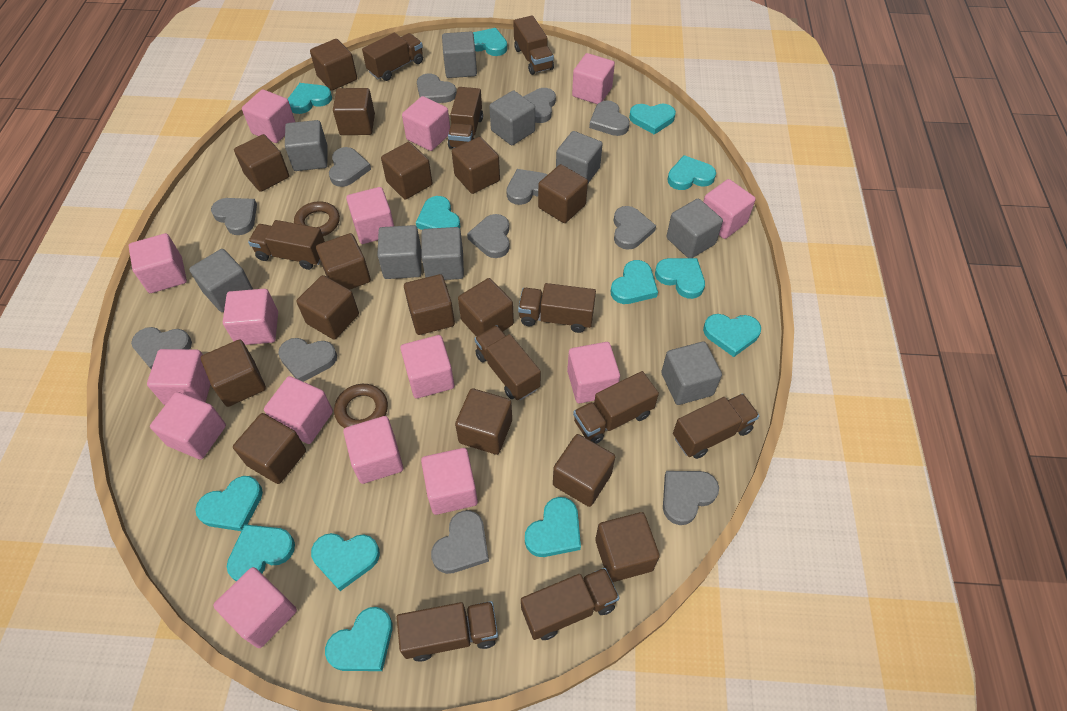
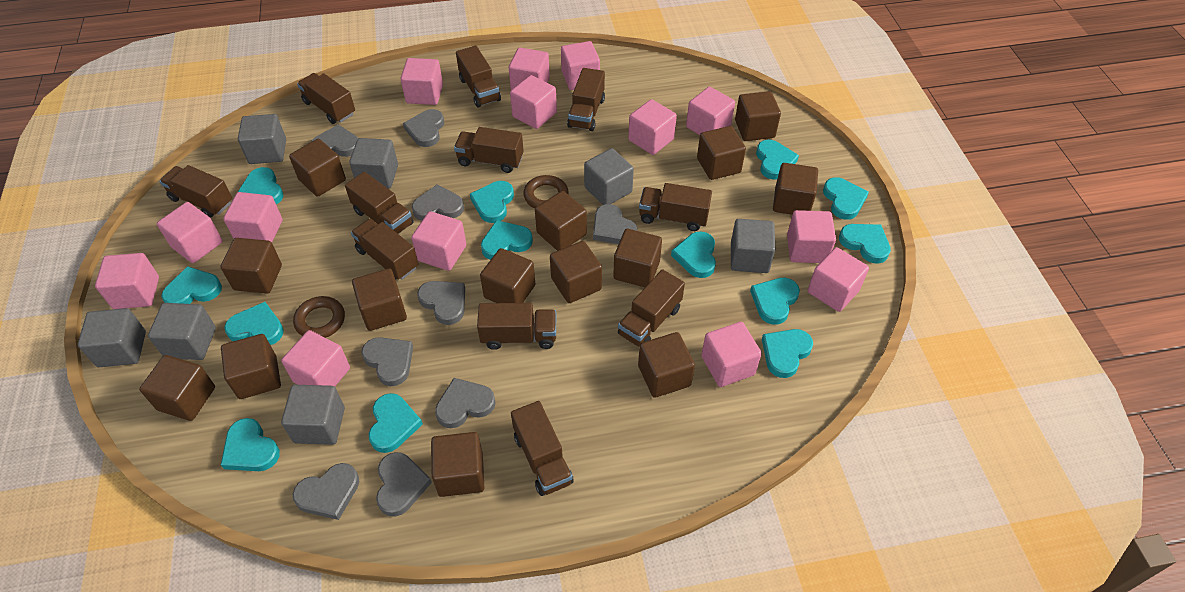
brown cube: 15 -> 14
brown truck: 10 -> 11
grey cube: 9 -> 7
grey heart: 12 -> 9
pink cube: 15 -> 14

